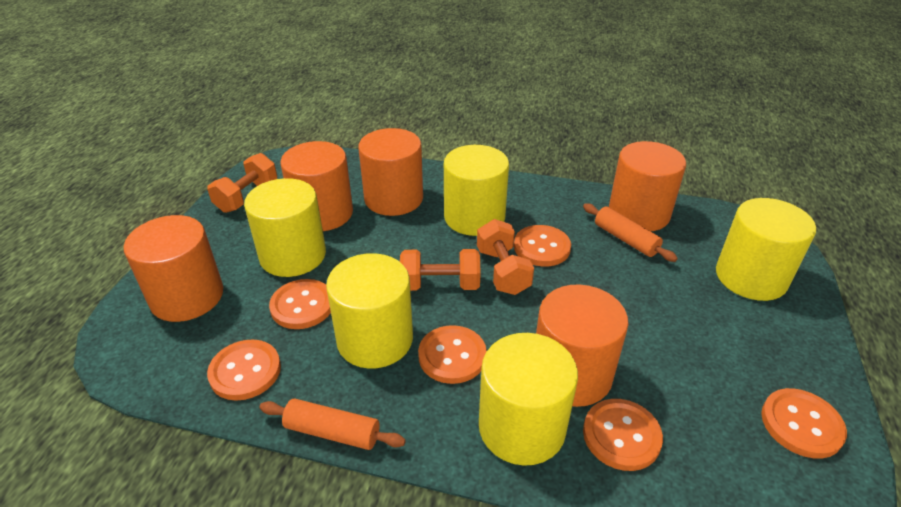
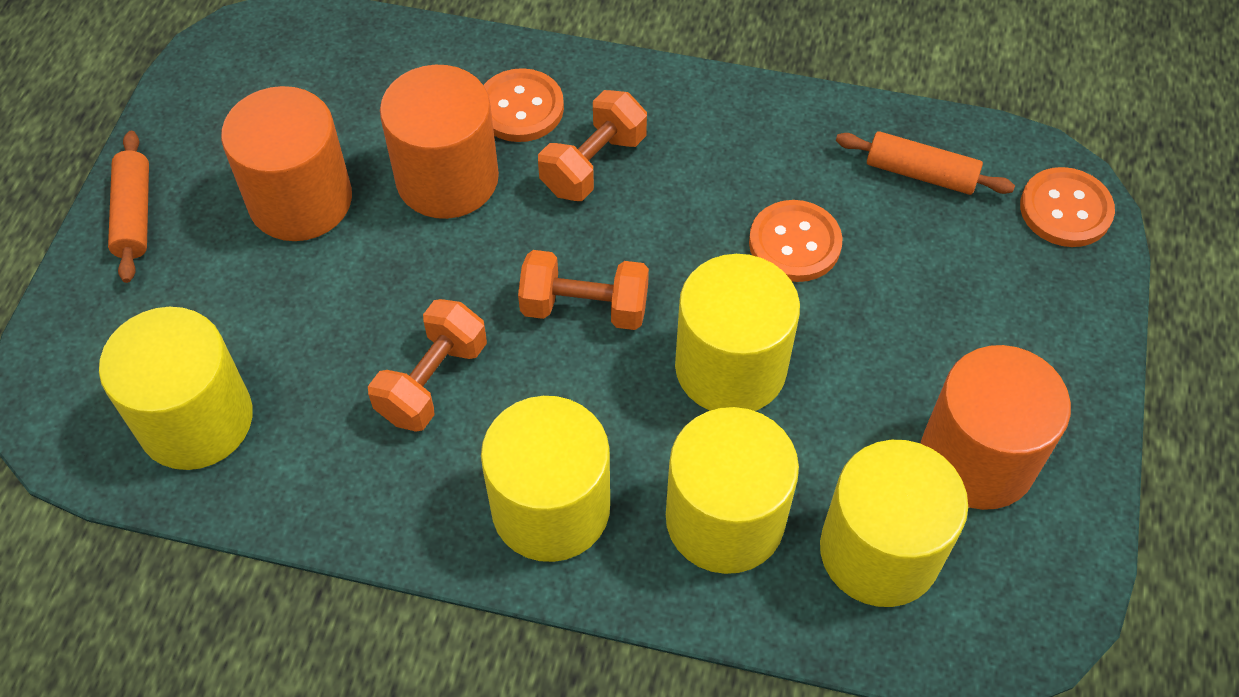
orange button: 6 -> 3
orange cylinder: 5 -> 3

